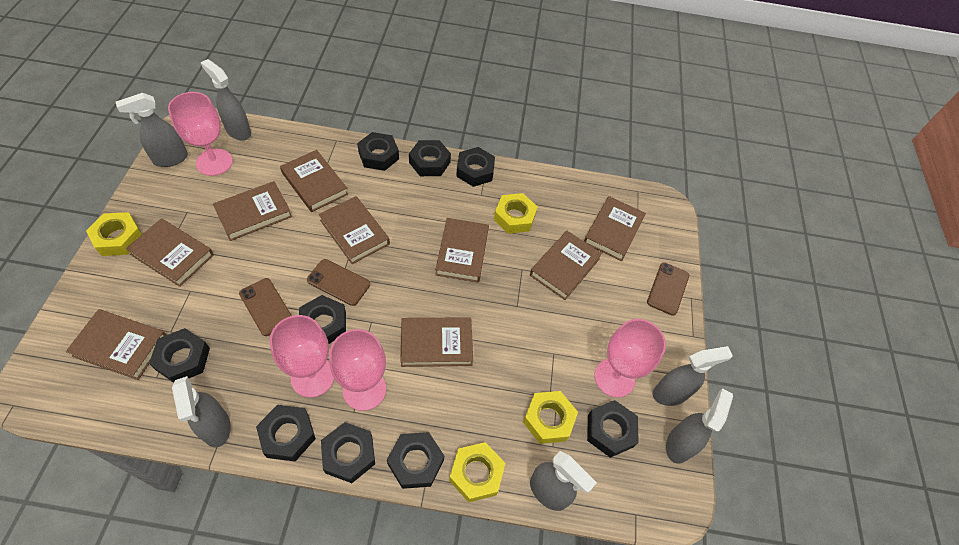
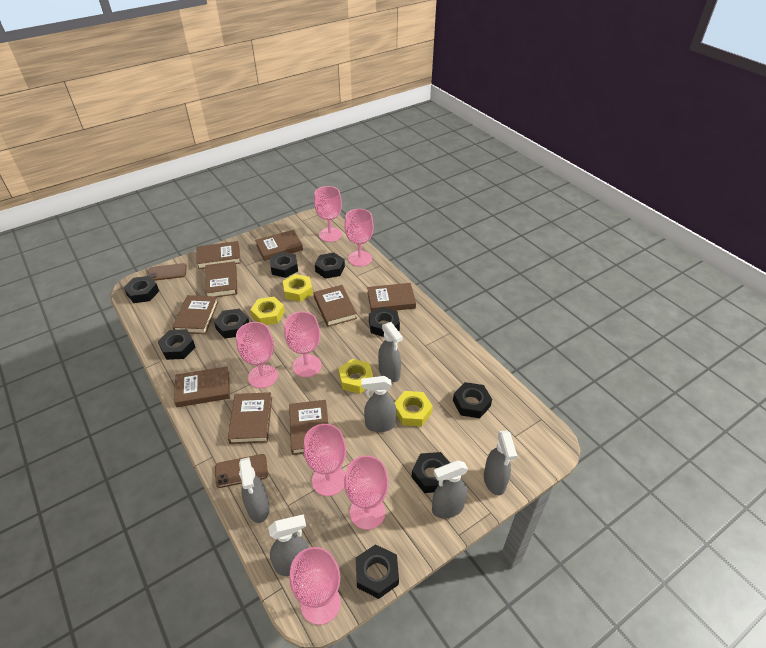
brown phone: 3 -> 2
pink goblet: 4 -> 7

